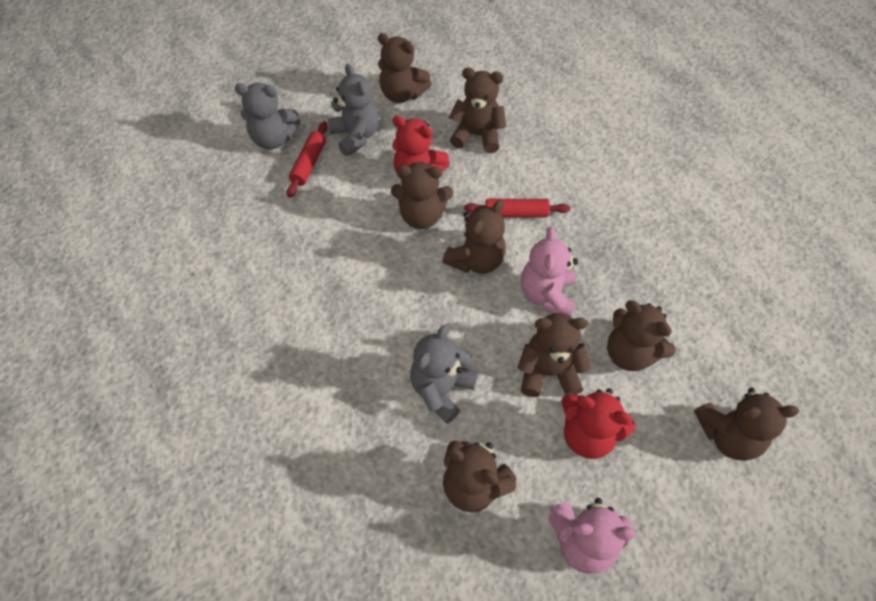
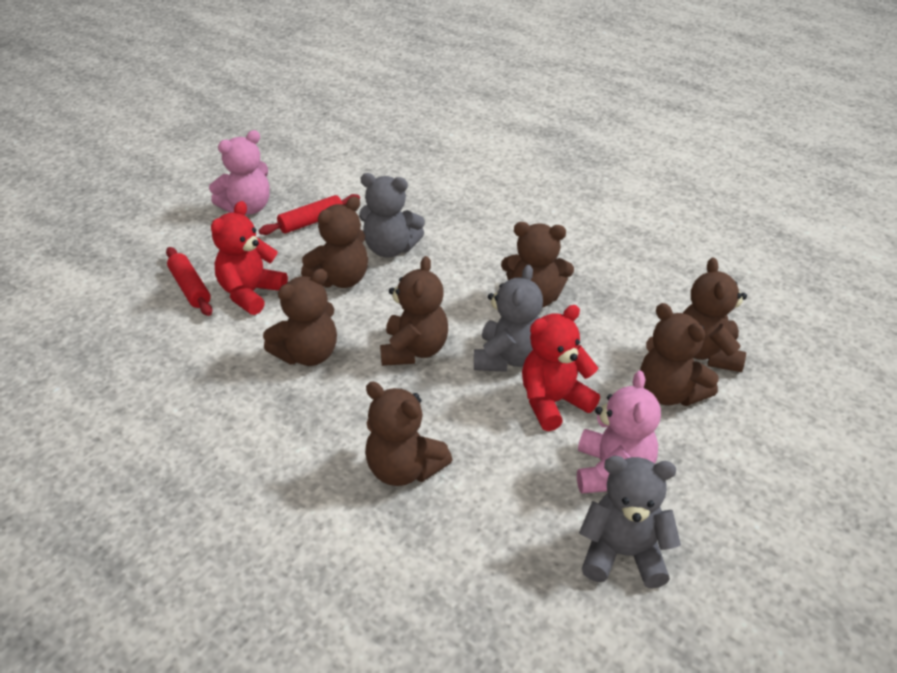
brown teddy bear: 8 -> 7

